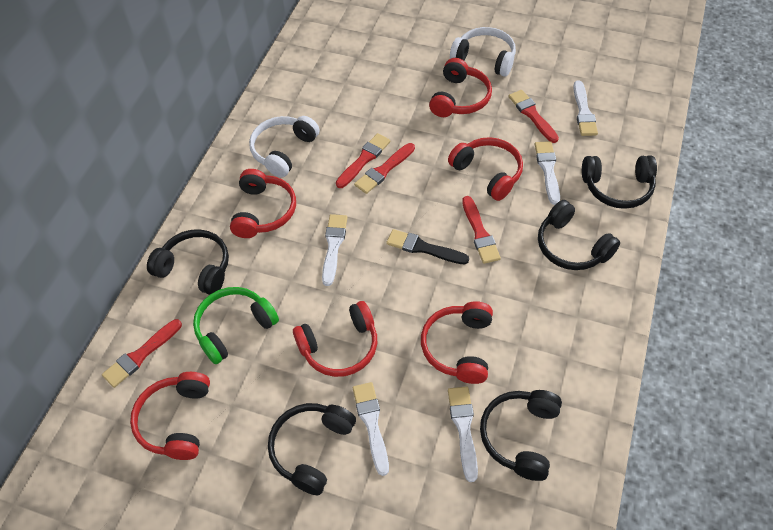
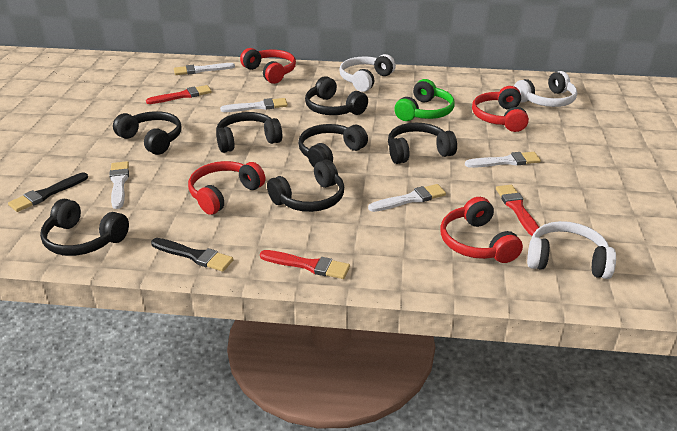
black brush: 1 -> 2
black headphones: 5 -> 7
red brush: 5 -> 3
red headphones: 6 -> 4
white headphones: 2 -> 3

